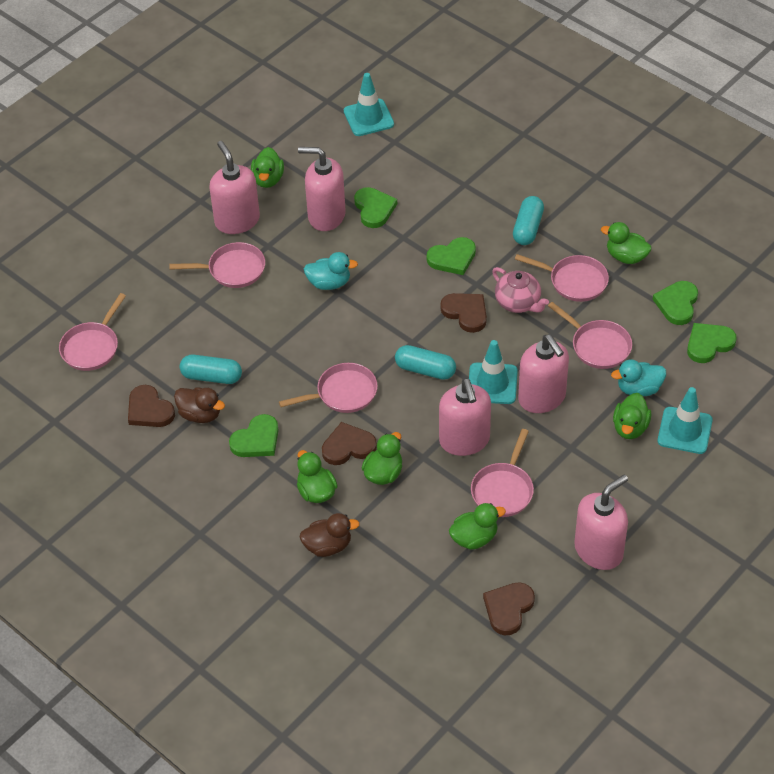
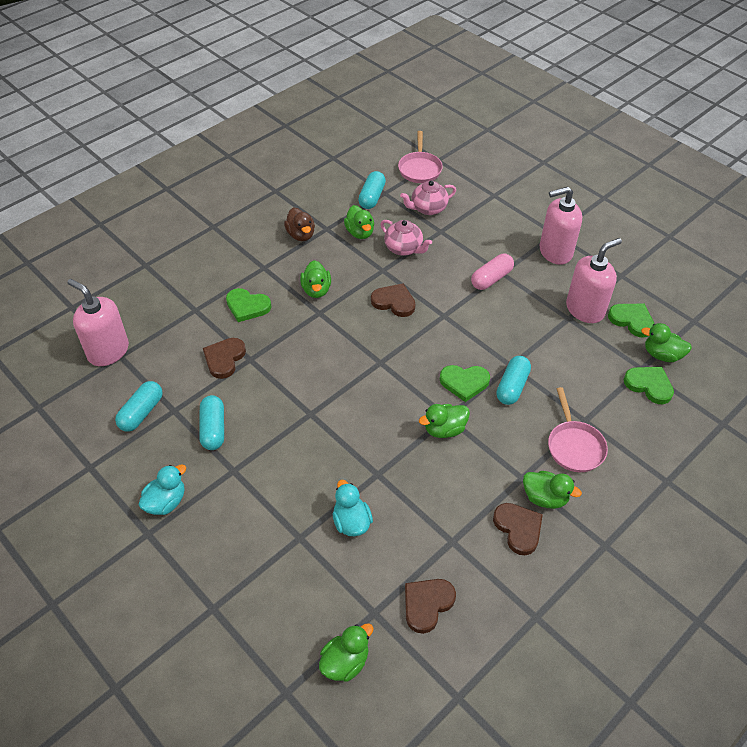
brown duck: 2 -> 1
green heart: 5 -> 4
pink capsule: 0 -> 1
pink pan: 6 -> 2
pink soap dispenser: 5 -> 3
pink teapot: 1 -> 2
turquoise capsule: 3 -> 4
turquoise traffic cone: 3 -> 0

